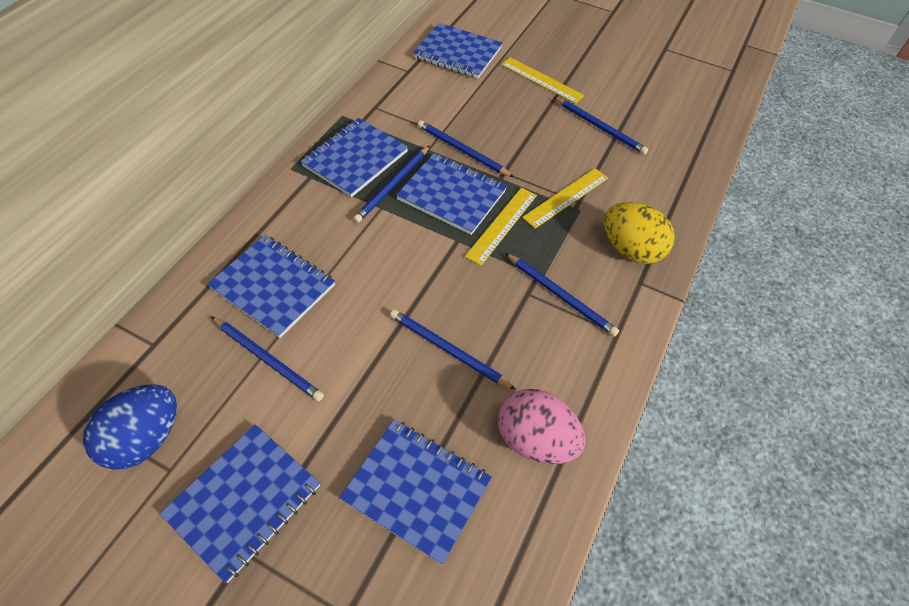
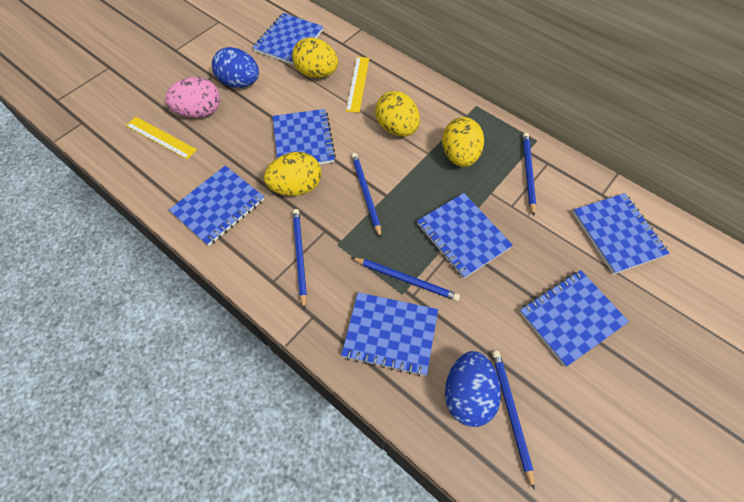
blue egg: 1 -> 2
blue notebook: 6 -> 7
blue pencil: 6 -> 5
yellow egg: 1 -> 4
yellow ruler: 3 -> 2

